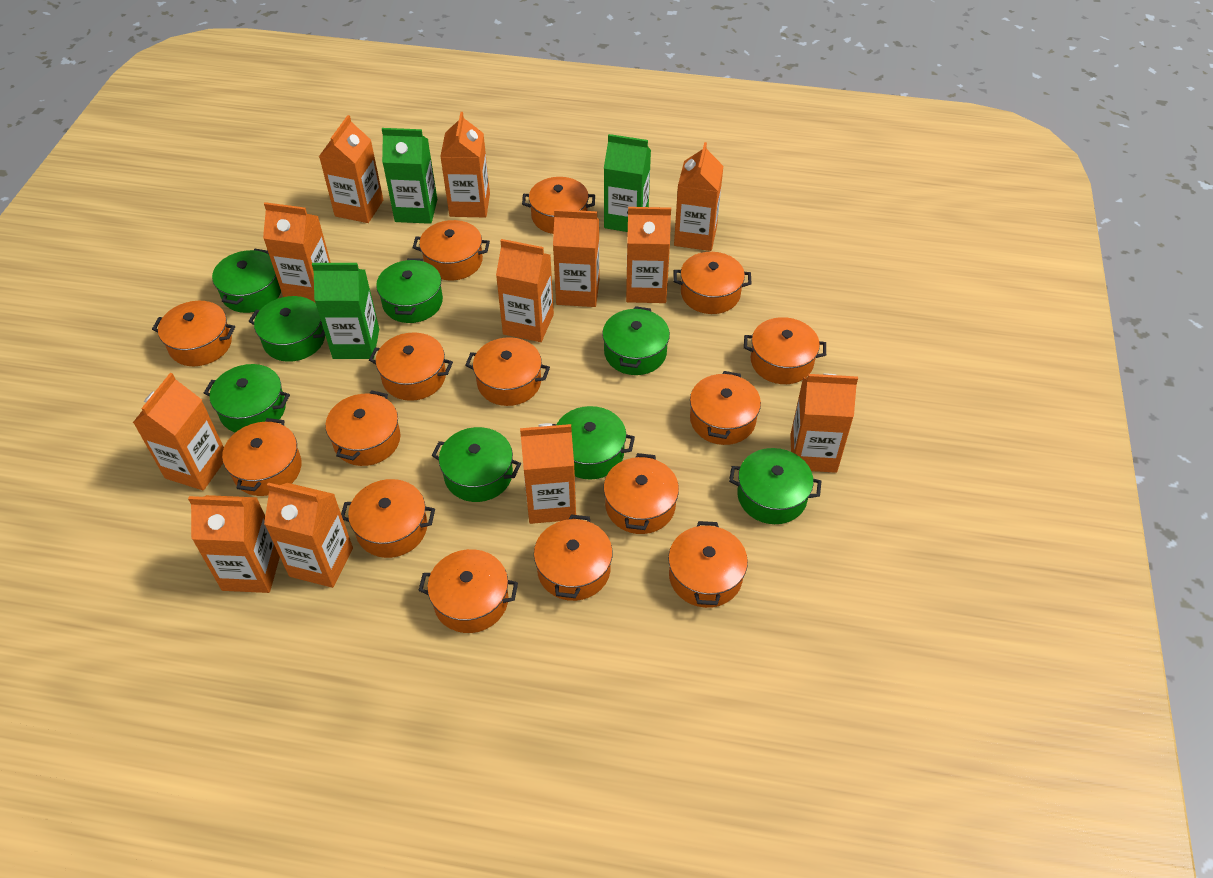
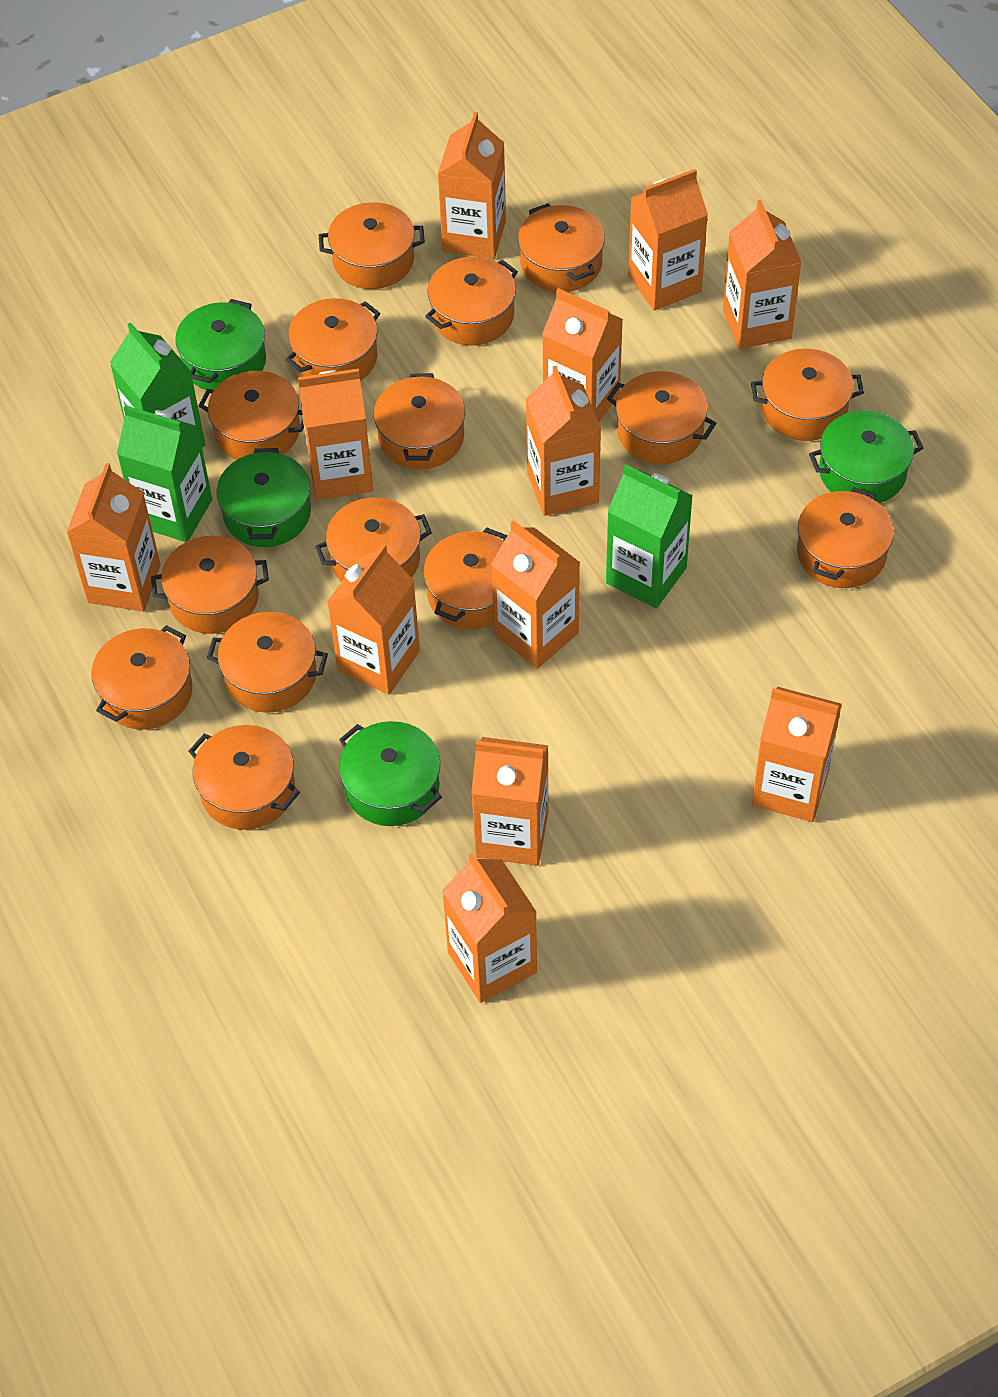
green pot: 8 -> 4

